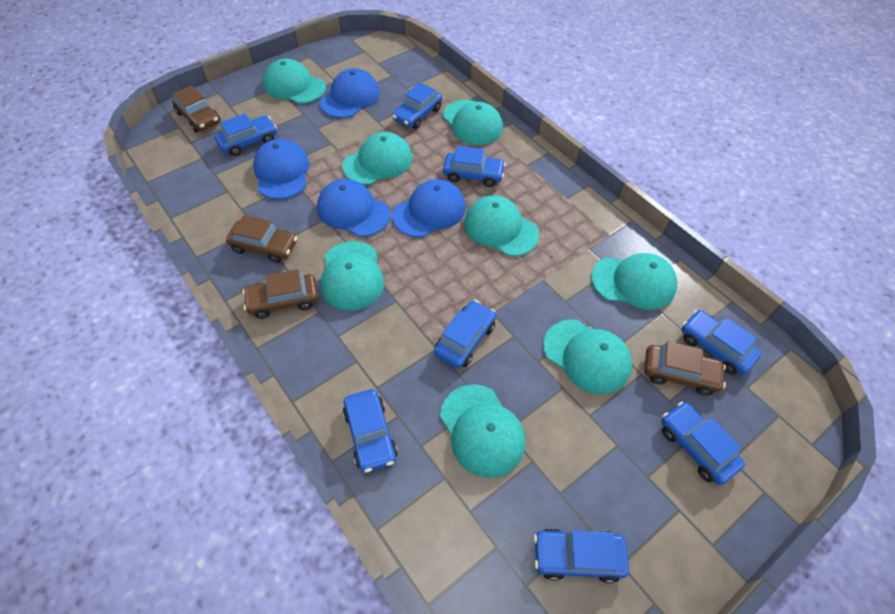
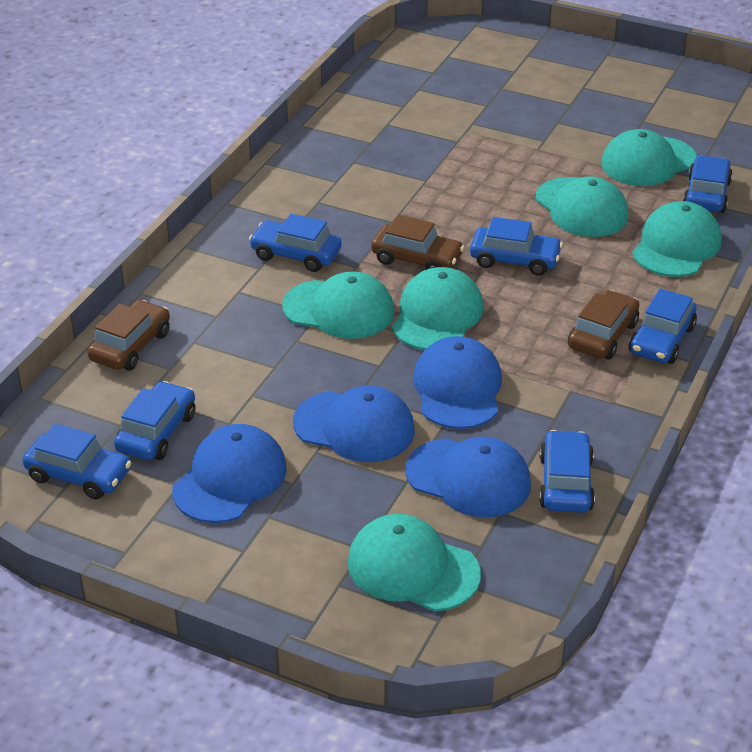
blue car: 8 -> 7
brown car: 4 -> 3
turquoise cap: 8 -> 6

